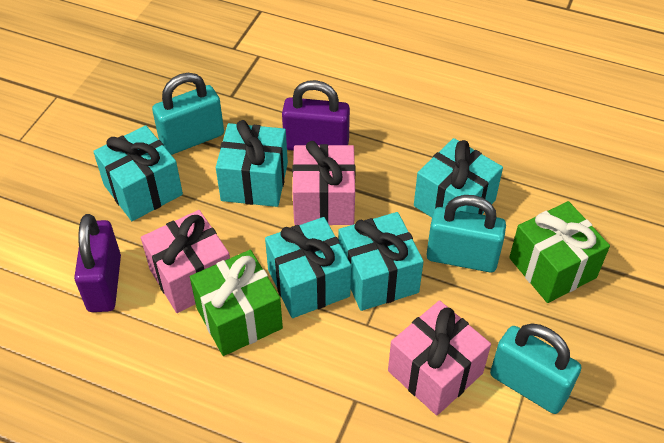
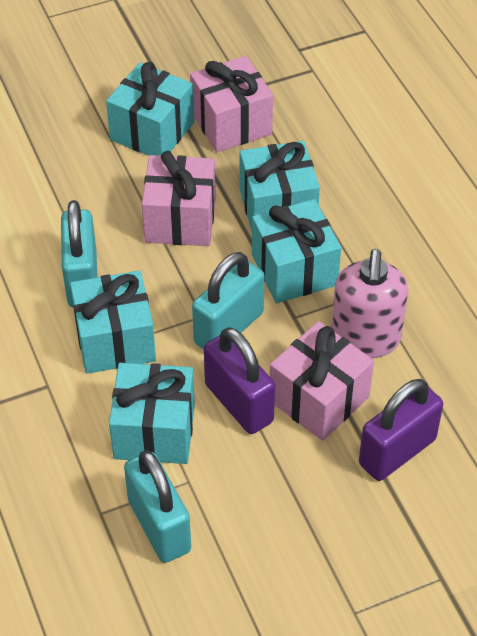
green gift: 2 -> 0
pink soap dispenser: 0 -> 1

